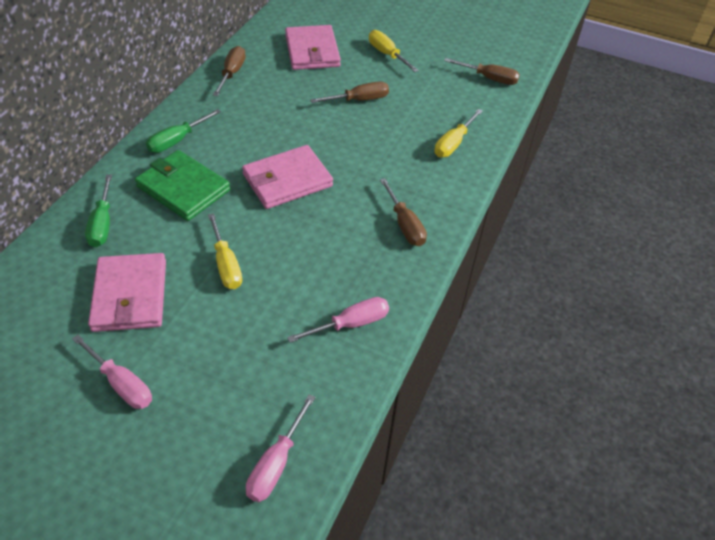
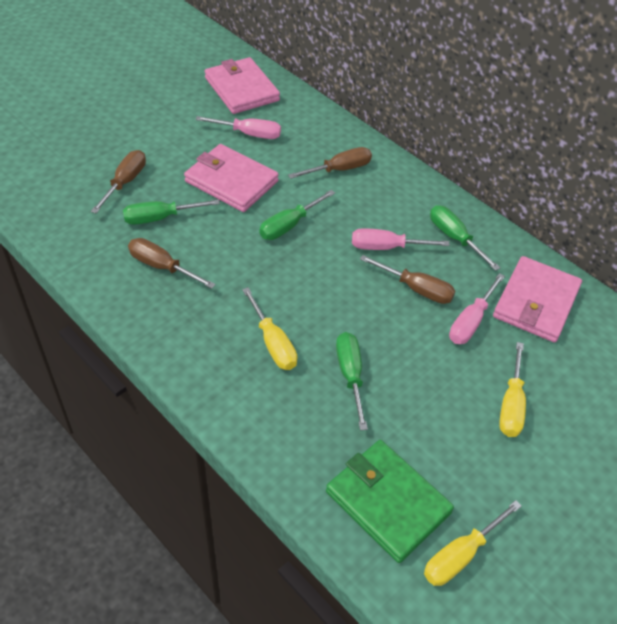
green screwdriver: 2 -> 4

